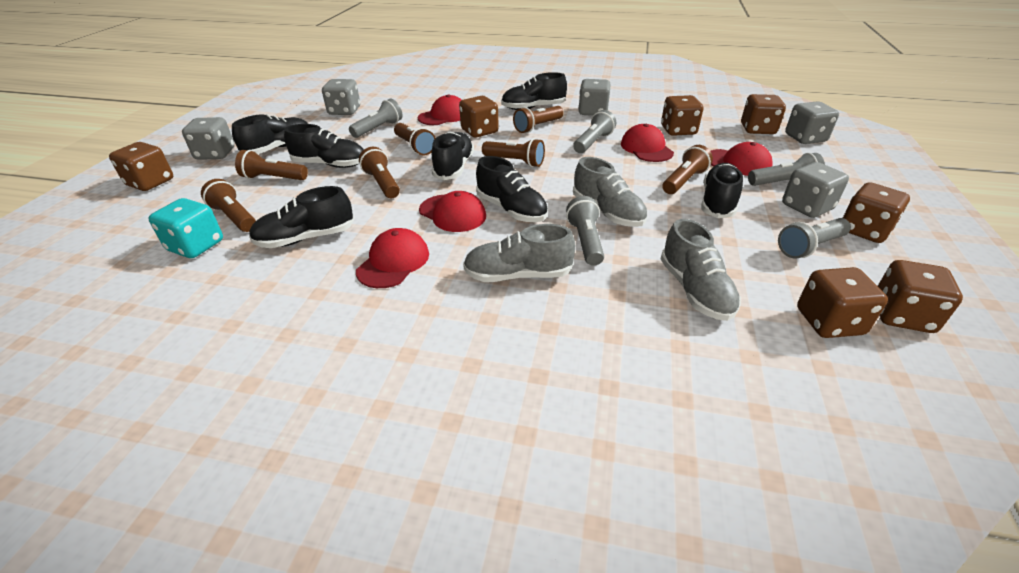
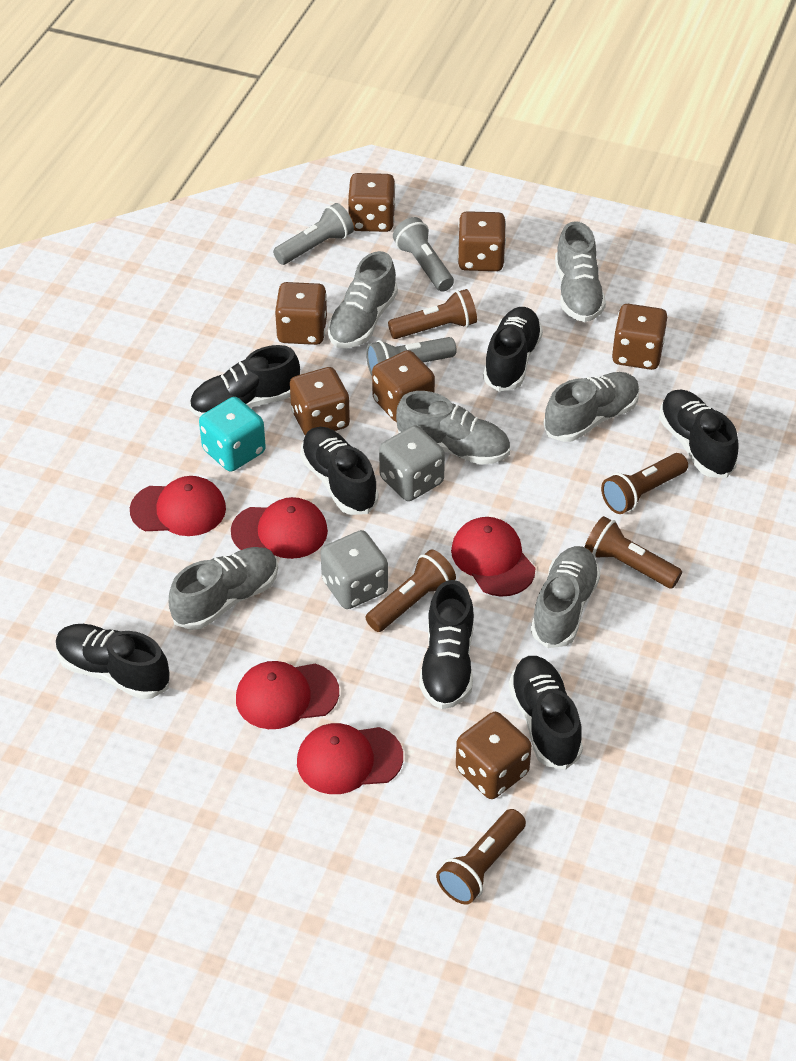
brown flashlight: 7 -> 5
grey dice: 5 -> 2
grey flashlight: 5 -> 3
grey shoe: 3 -> 6

